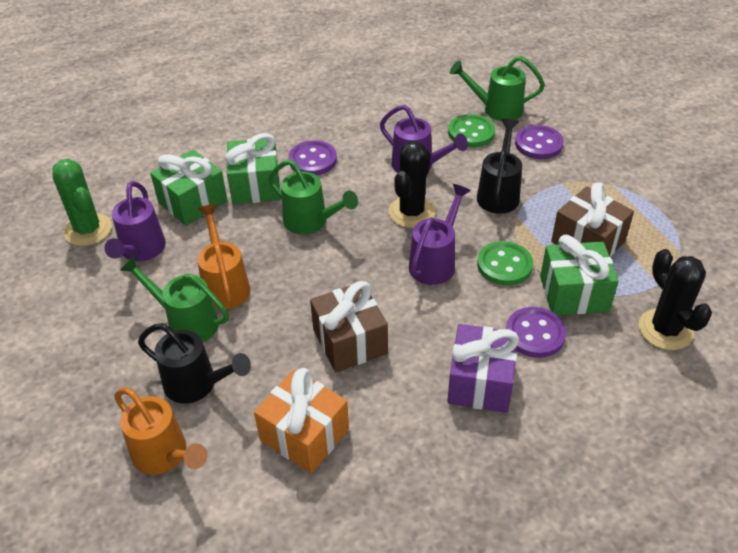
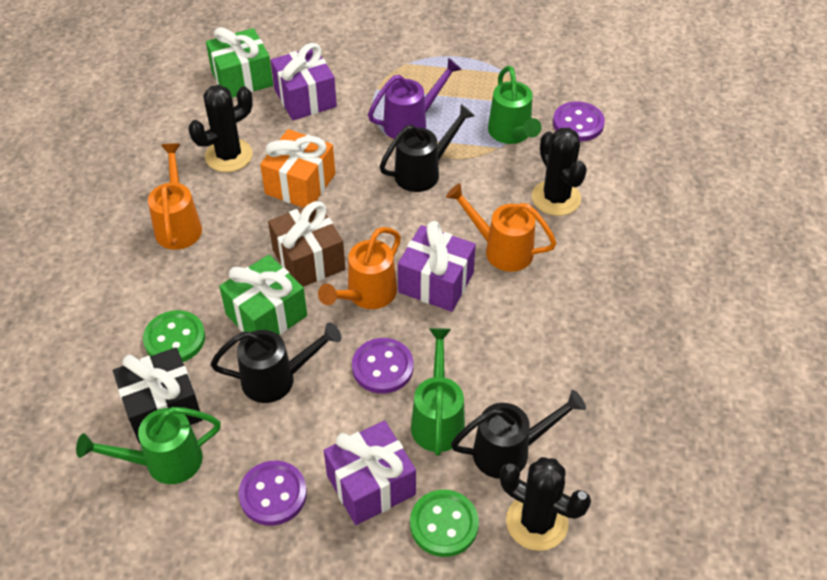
black cactus: 2 -> 3
black gift: 0 -> 1
black watering can: 2 -> 3
brown gift: 2 -> 1
green cactus: 1 -> 0
green gift: 3 -> 2
orange watering can: 2 -> 3
purple gift: 1 -> 3
purple watering can: 3 -> 1

